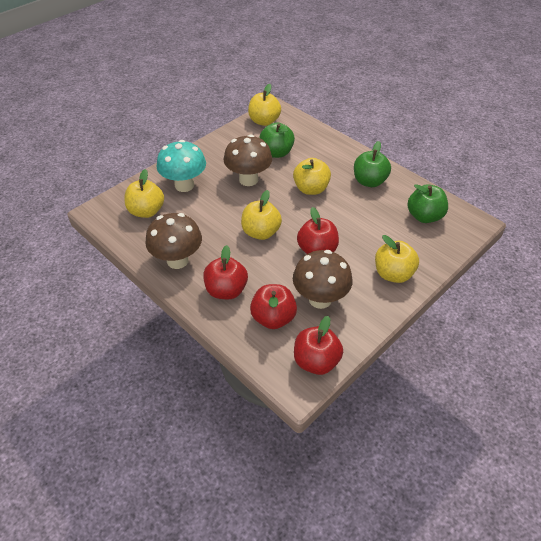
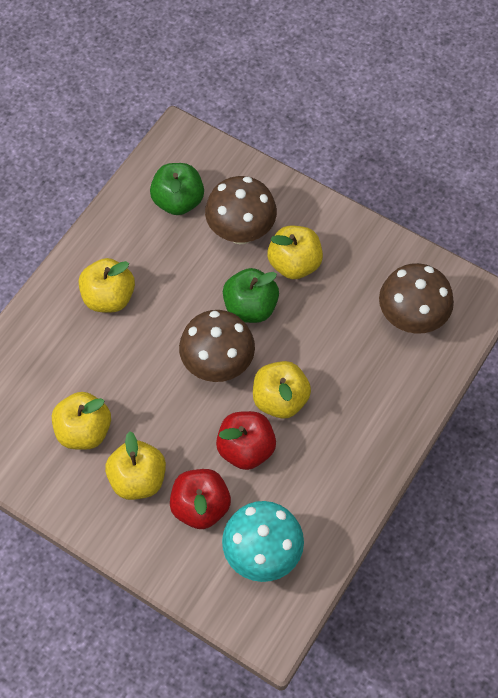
green apple: 3 -> 2
red apple: 4 -> 2

